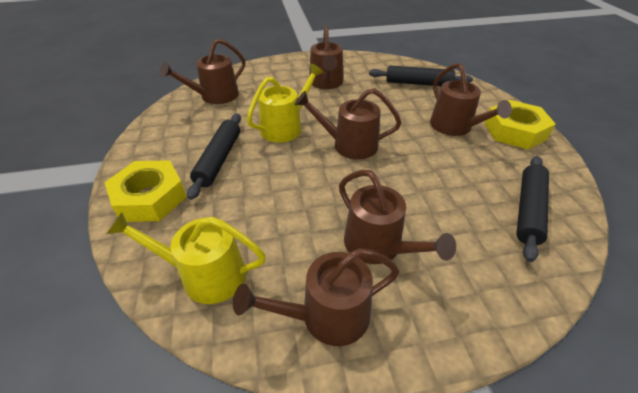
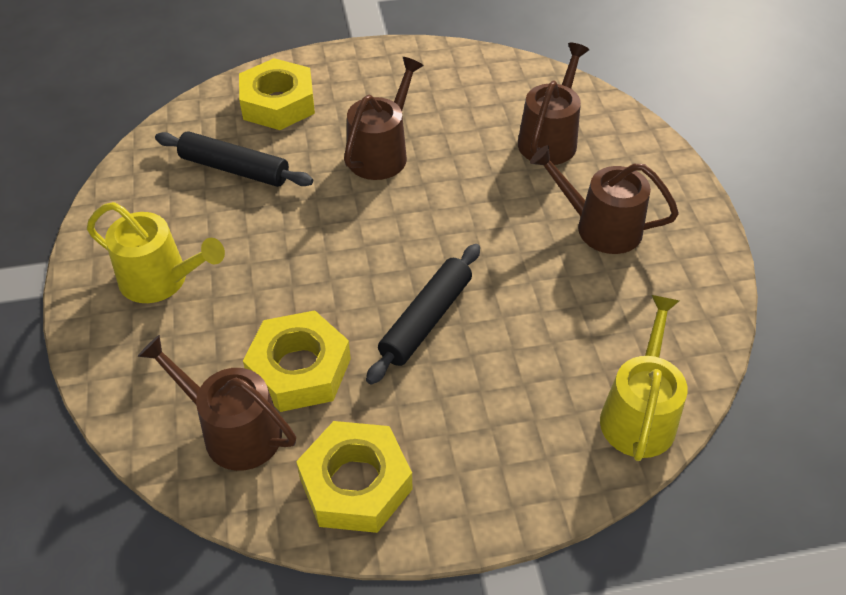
black rolling pin: 3 -> 2
brown watering can: 6 -> 4
yellow nut: 2 -> 3

